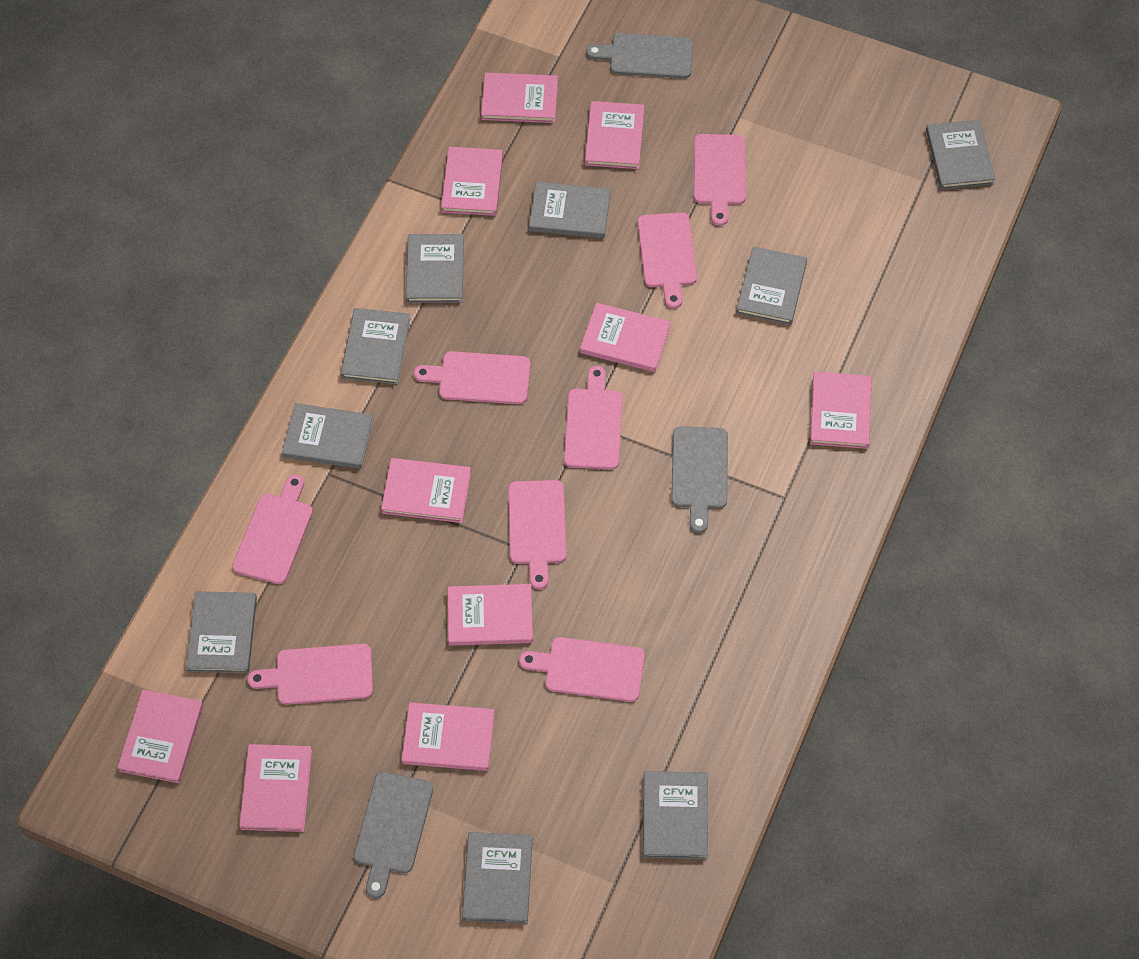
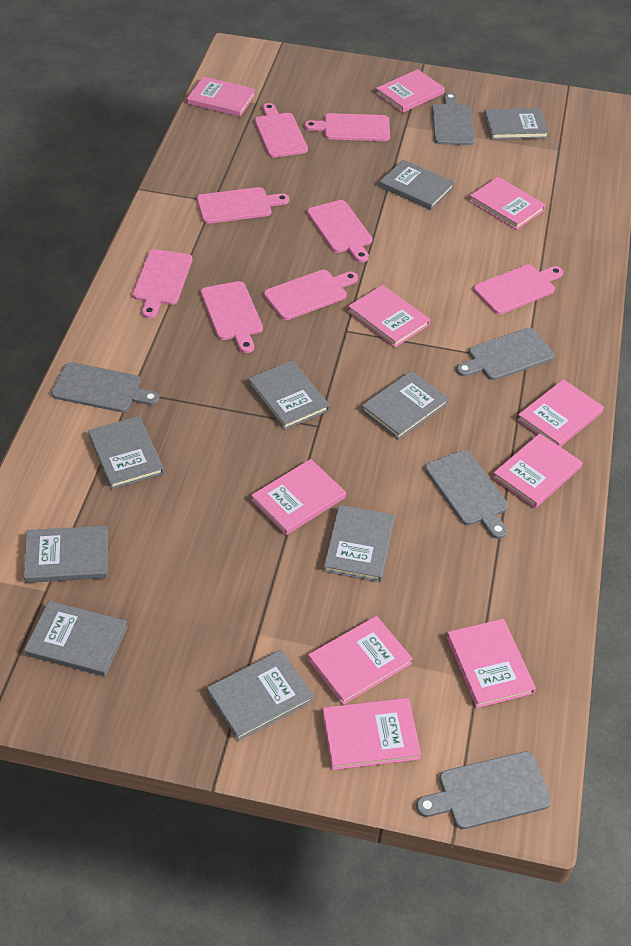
grey cutting board: 3 -> 5

